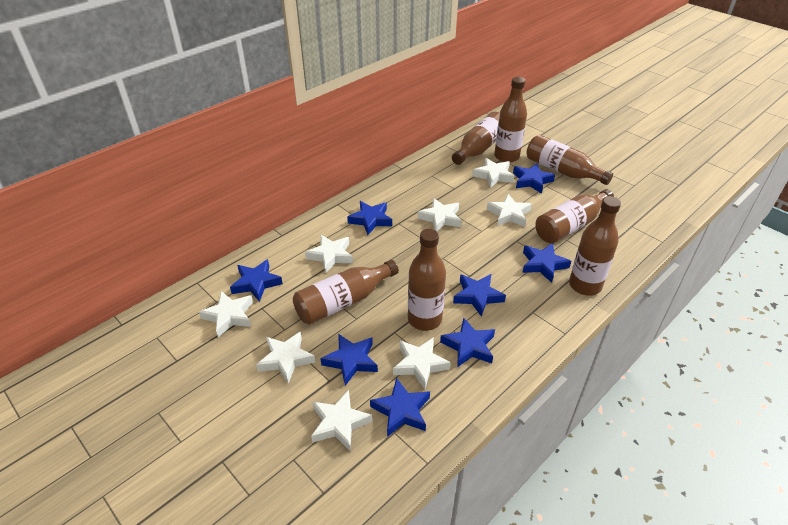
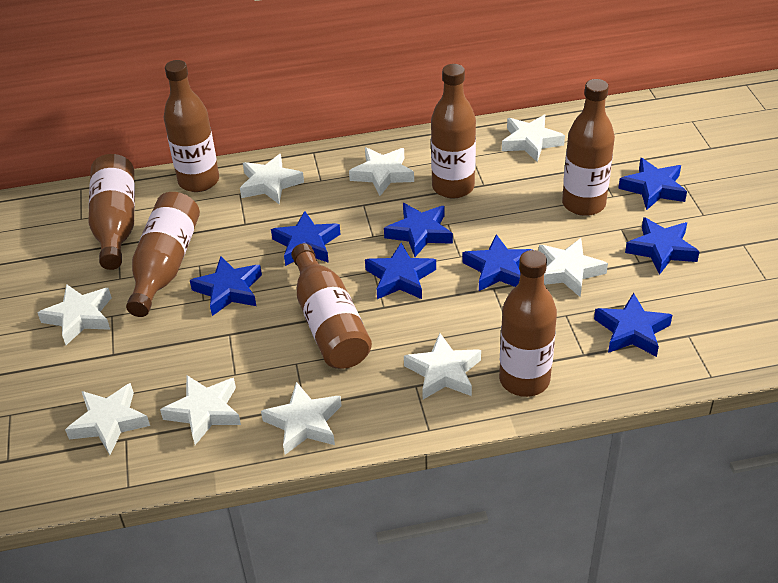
white star: 8 -> 9

